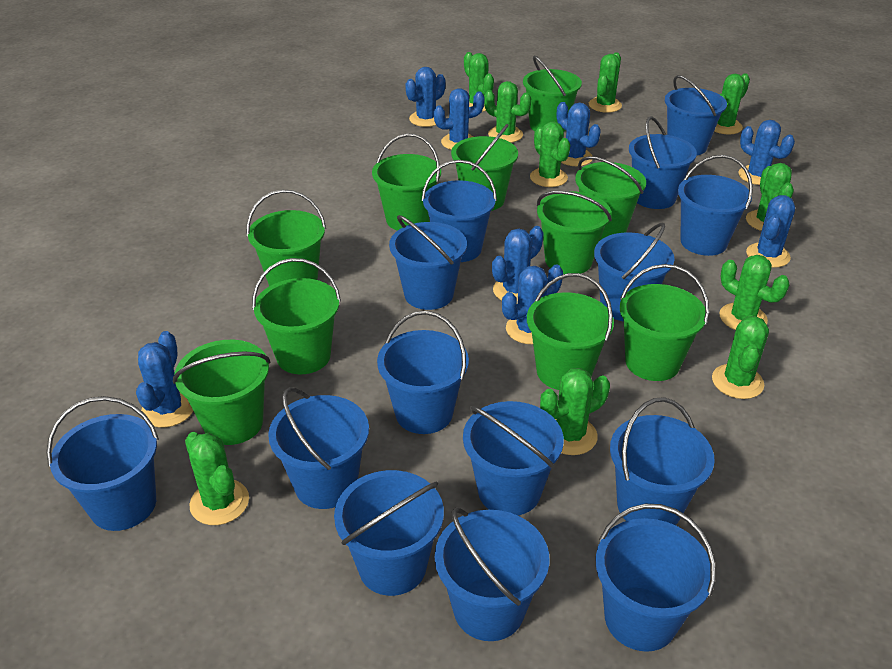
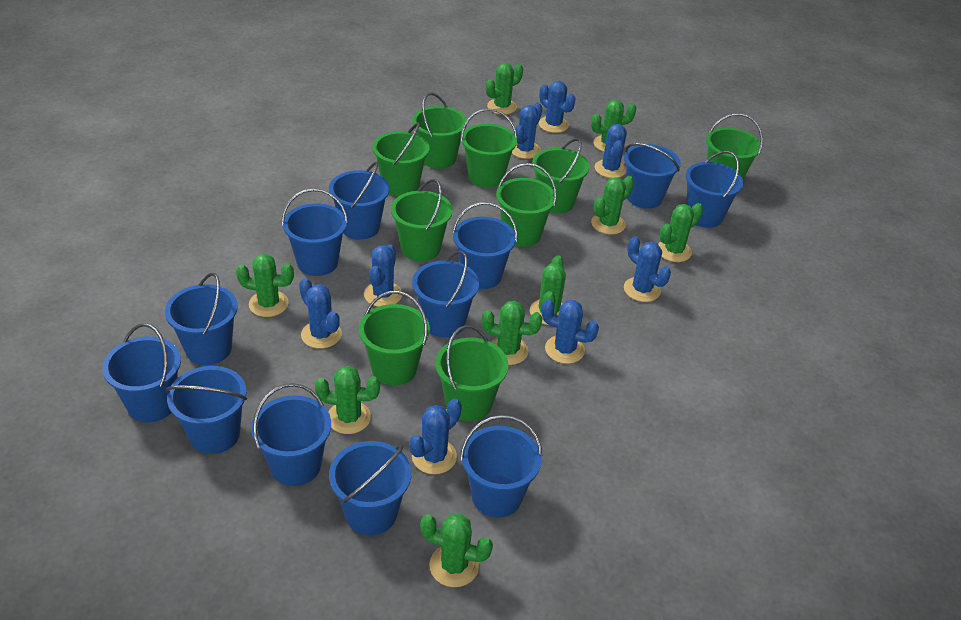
blue bucket: 14 -> 12
green bucket: 10 -> 9
green cactus: 10 -> 9

